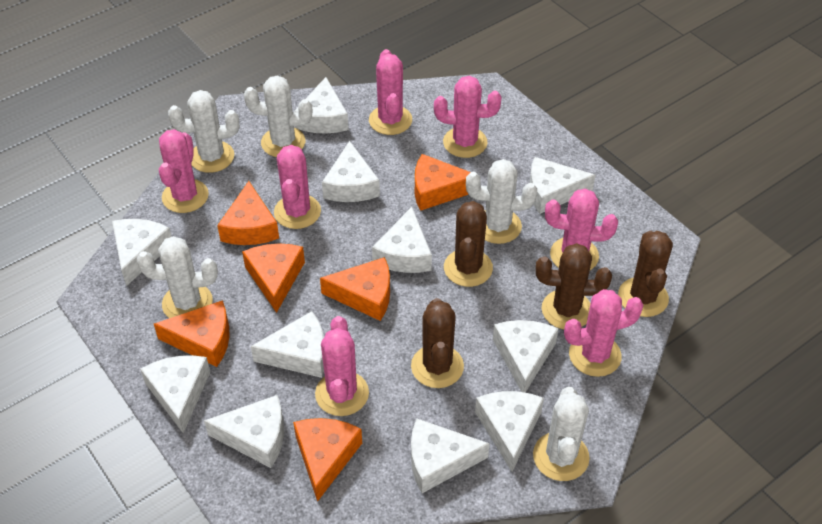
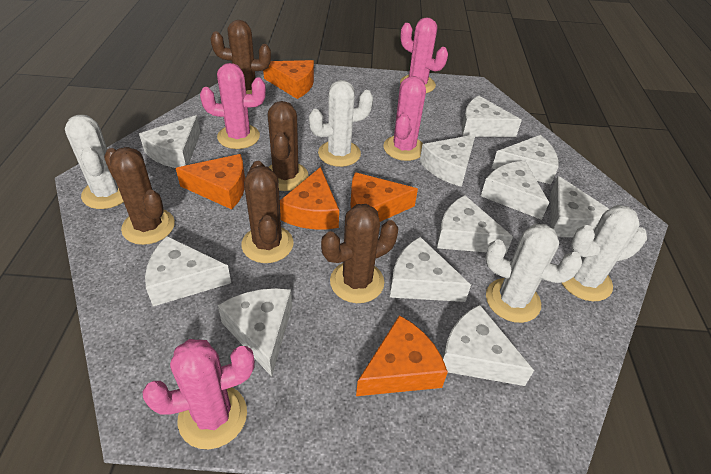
brown cactus: 4 -> 5
orange cheese: 6 -> 5
pink cactus: 7 -> 4
white cactus: 5 -> 4

